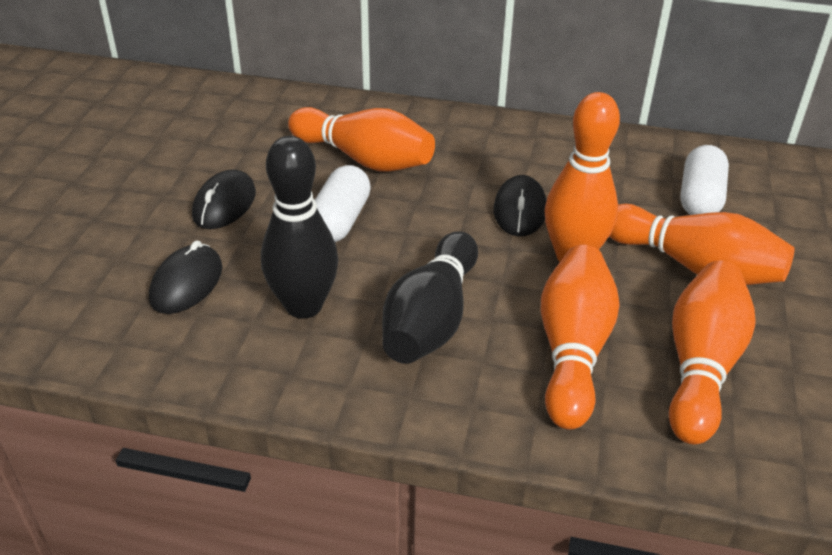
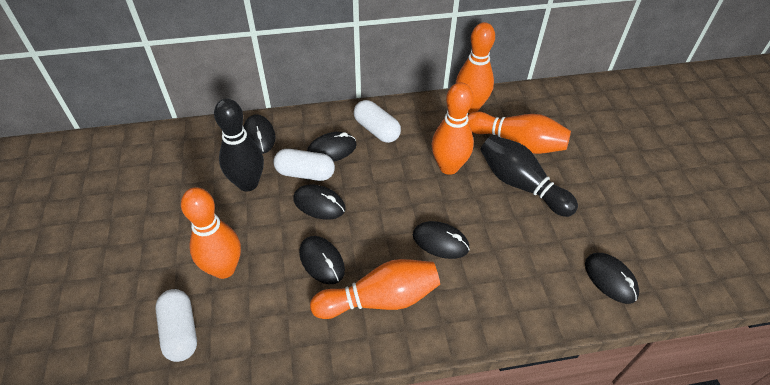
black mouse: 3 -> 6
white capsule: 2 -> 3

